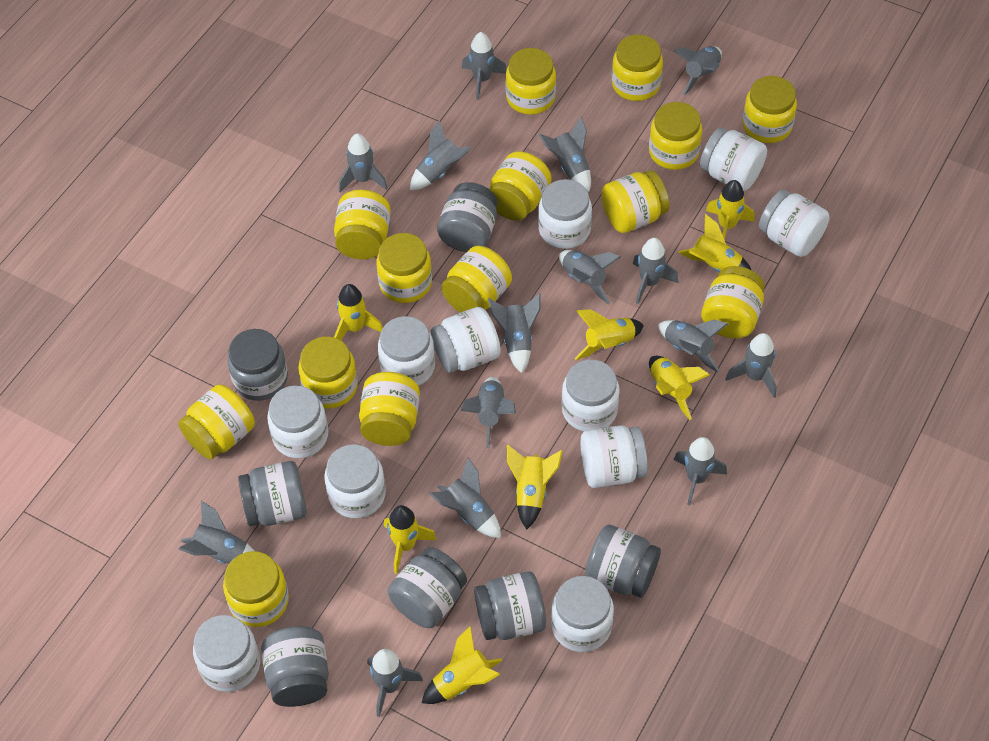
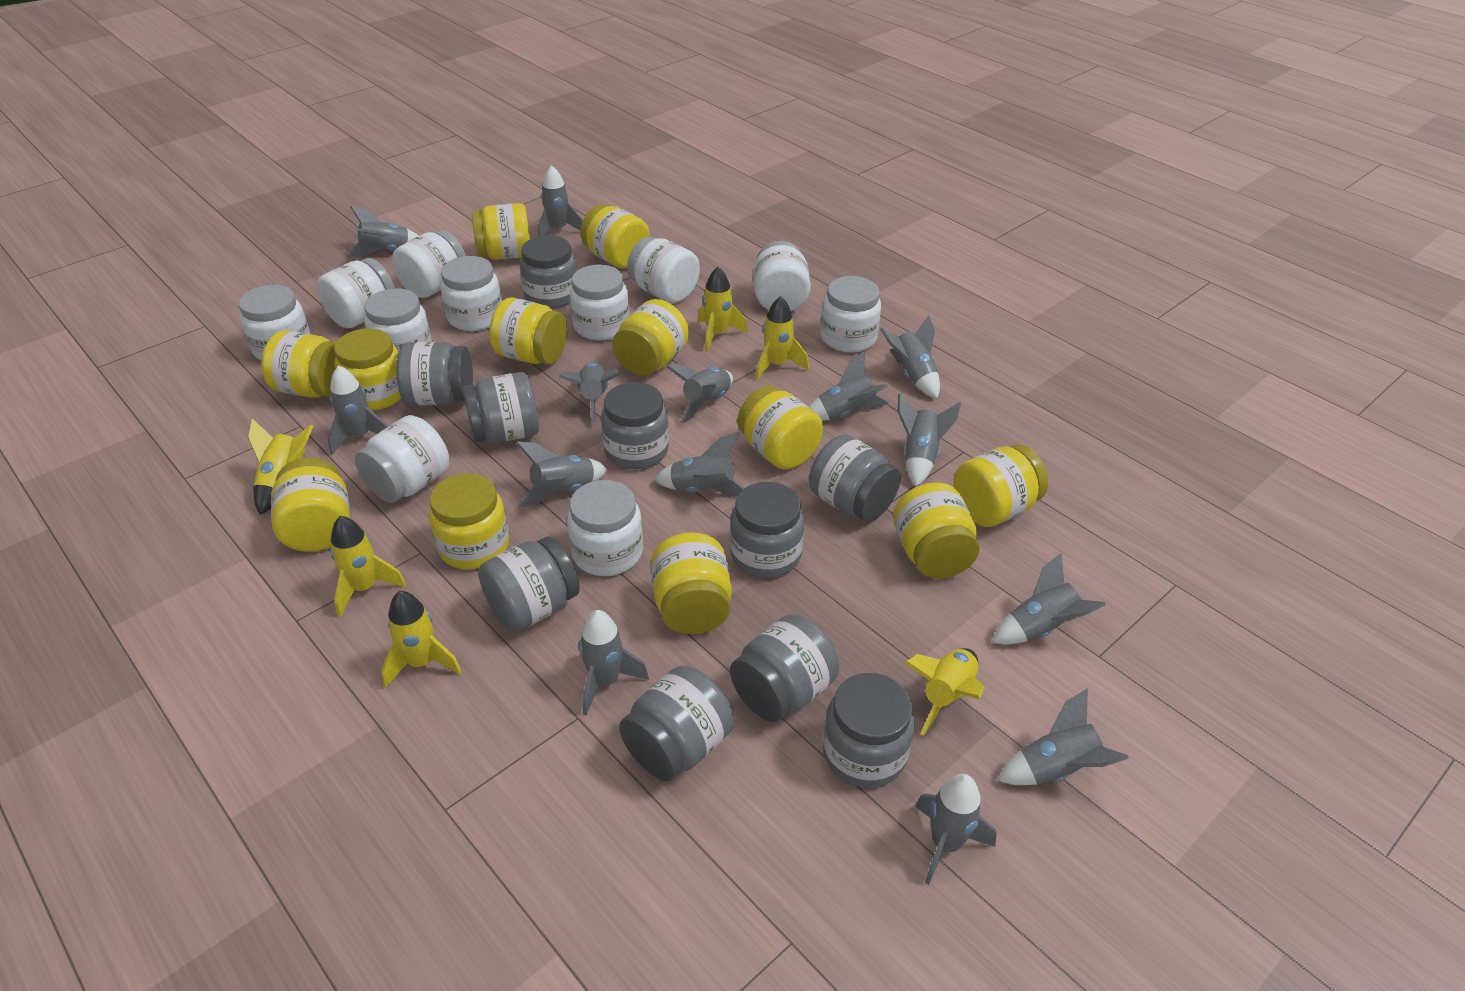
grey jar: 7 -> 10
grey rocket: 15 -> 14
yellow jar: 14 -> 12
yellow rocket: 8 -> 6

